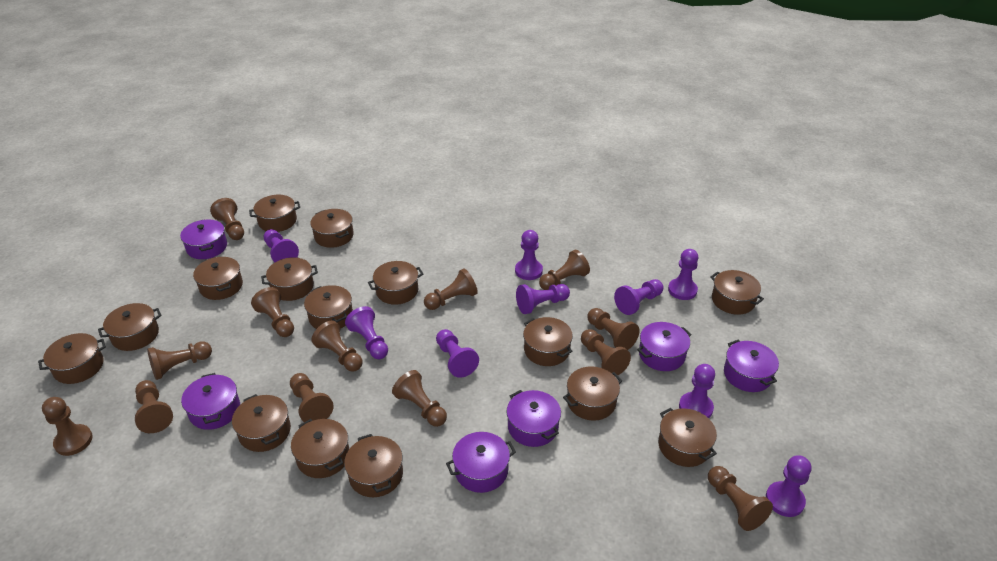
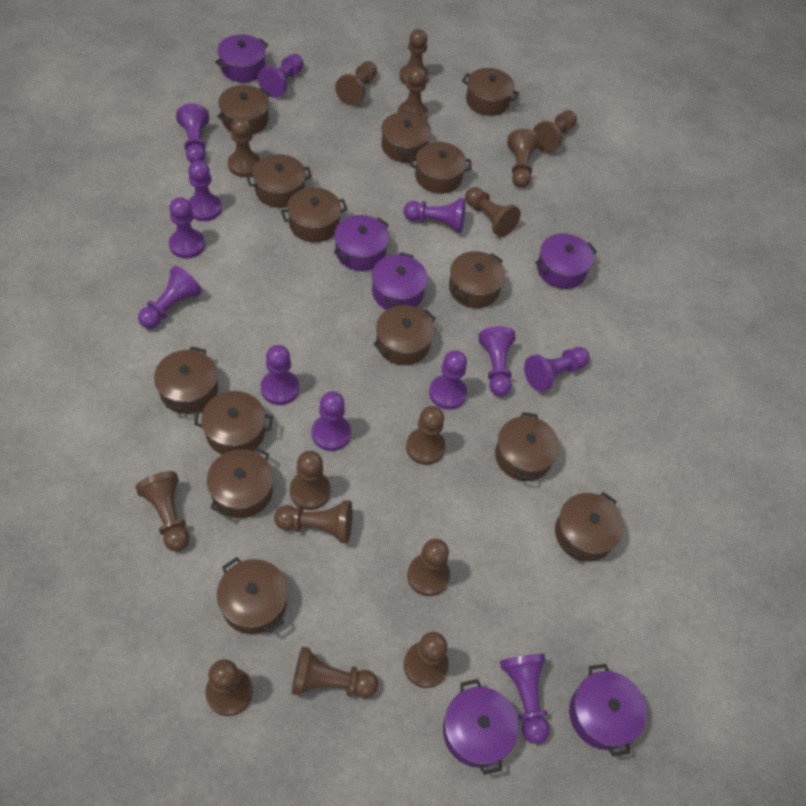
brown pawn: 13 -> 15
brown pot: 15 -> 14
purple pawn: 9 -> 12

